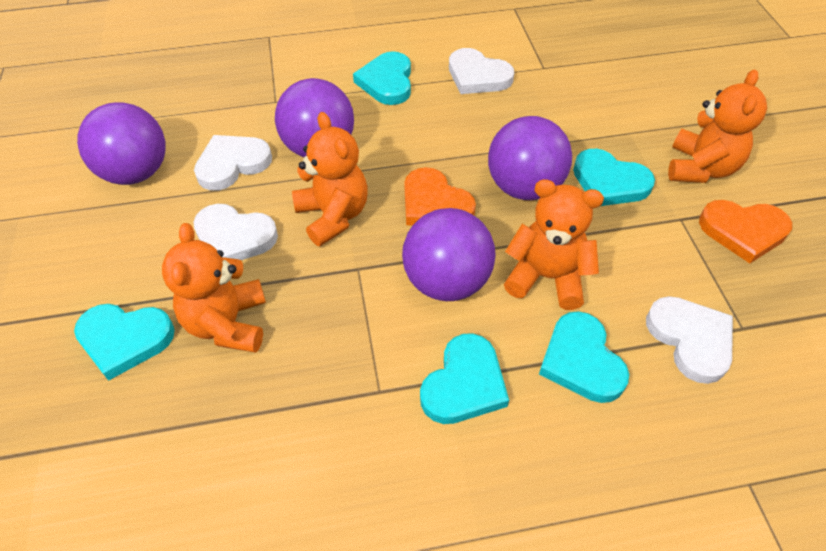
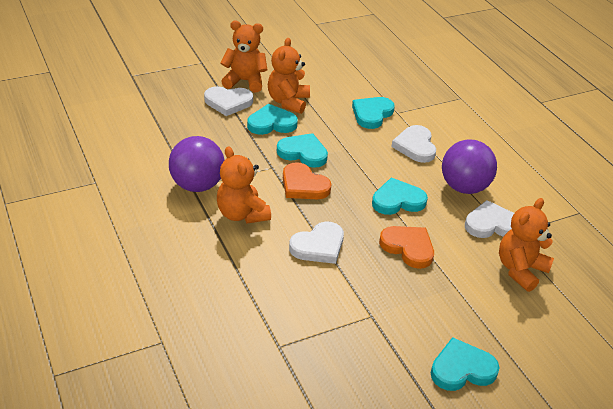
purple ball: 4 -> 2

